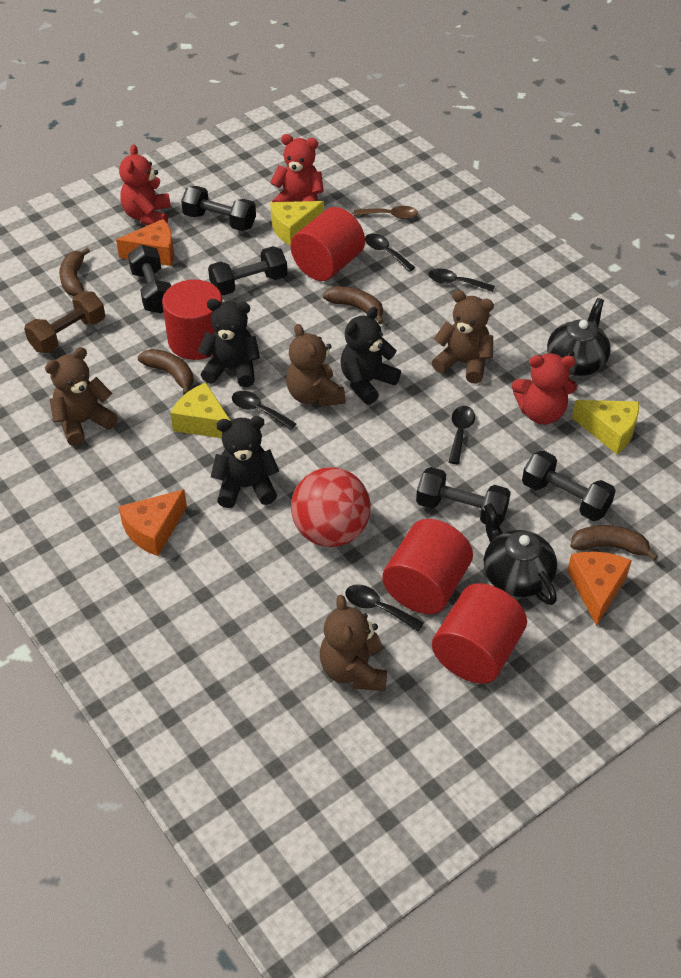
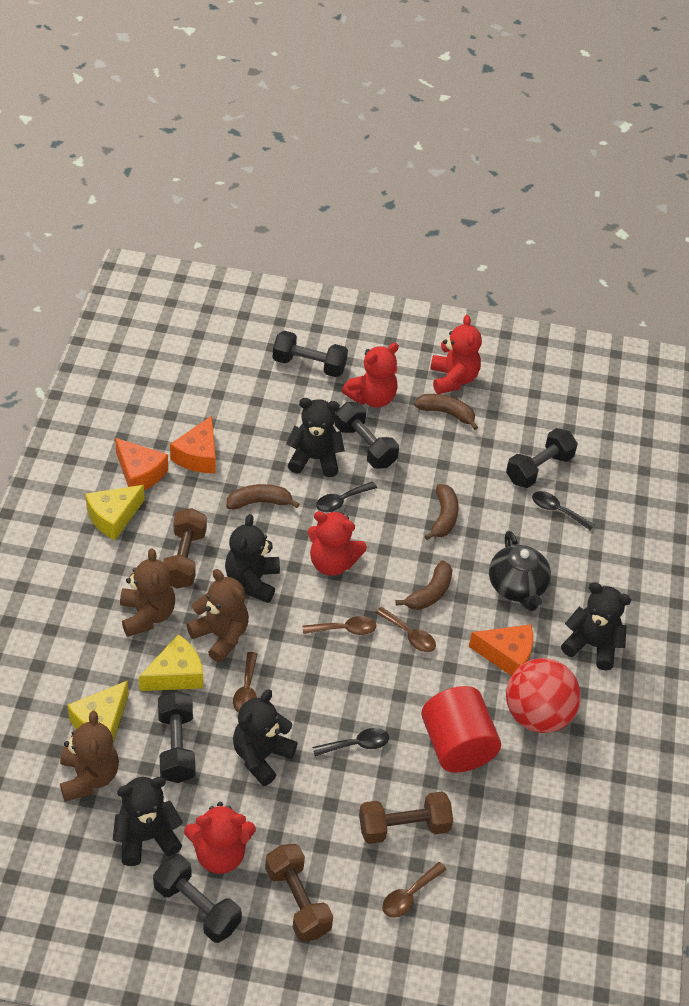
black spoon: 5 -> 3
black teapot: 2 -> 1
black teddy bear: 3 -> 5
brown dumbbell: 1 -> 3
brown spoon: 1 -> 4
brown teddy bear: 4 -> 3
red cylinder: 4 -> 1
red teddy bear: 3 -> 4

